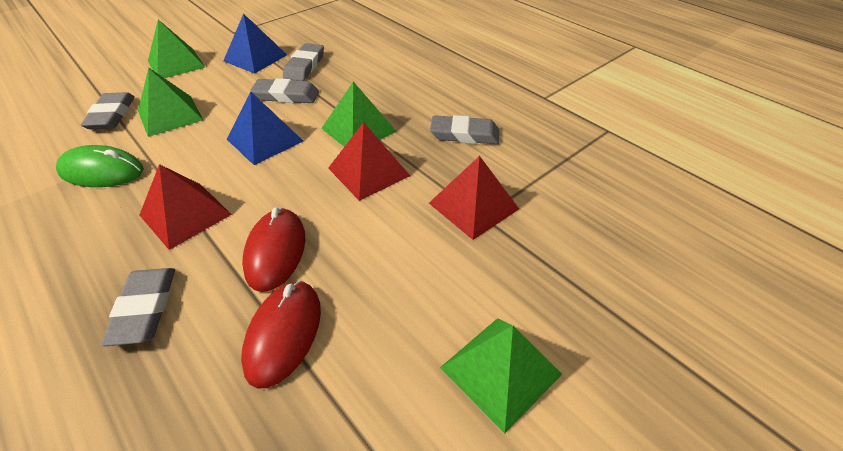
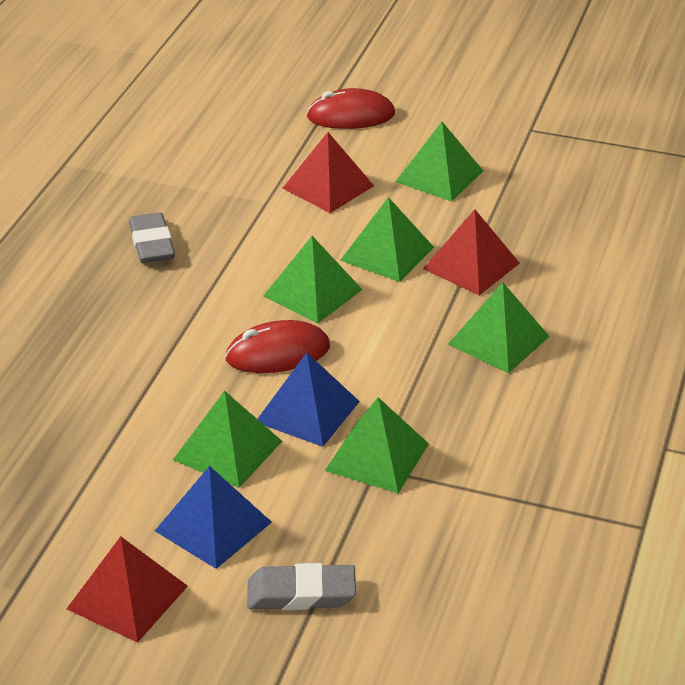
green mouse: 1 -> 0
green pyramid: 4 -> 6
grey eraser: 5 -> 2

